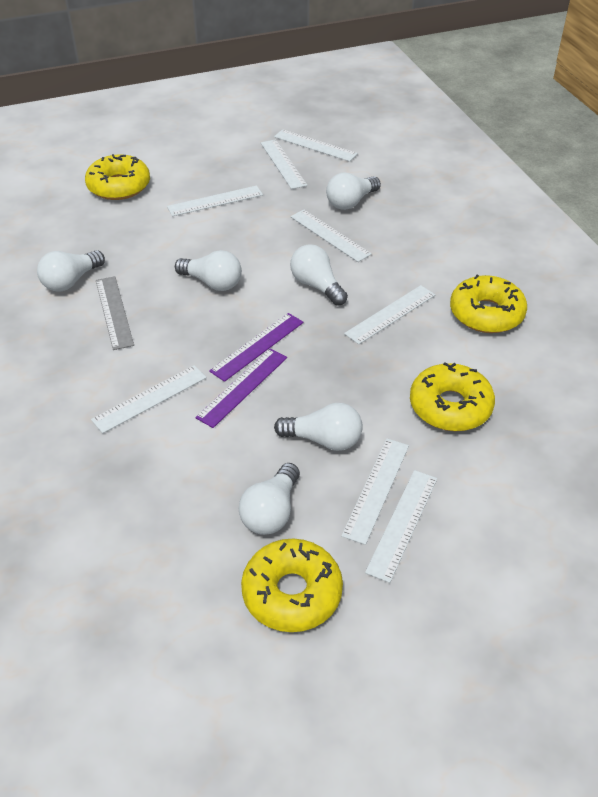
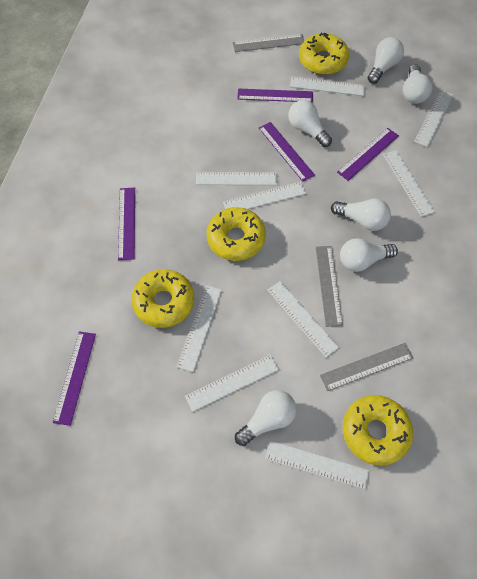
grey ruler: 1 -> 3
purple ruler: 2 -> 5
white ruler: 8 -> 9

